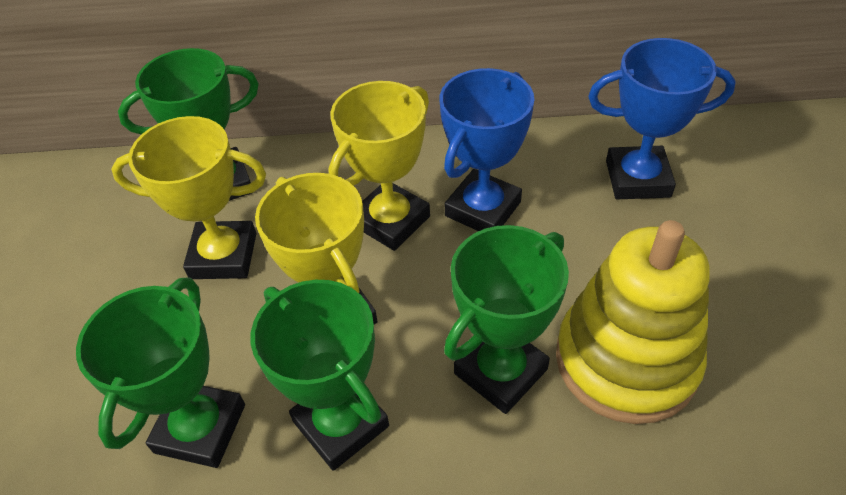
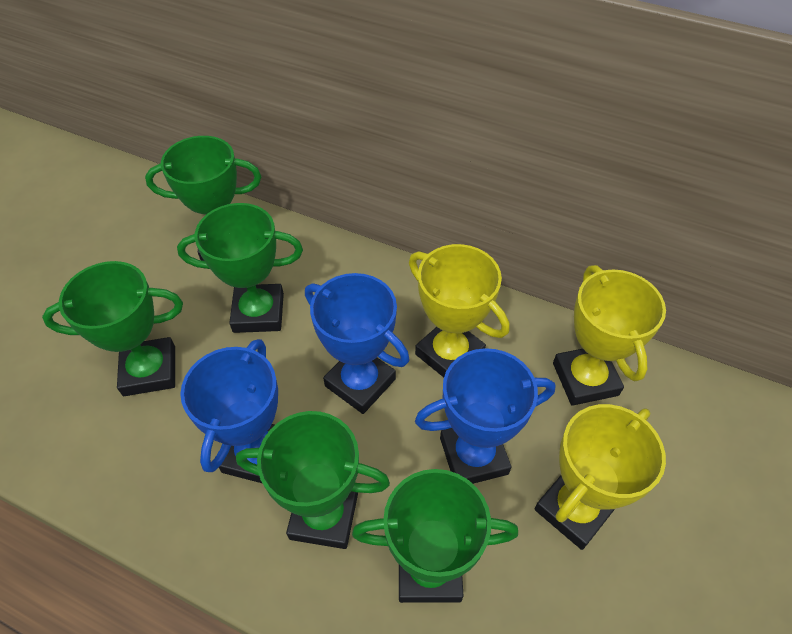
blue trophy: 2 -> 3
green trophy: 4 -> 5
yellow stacking toy: 1 -> 0

